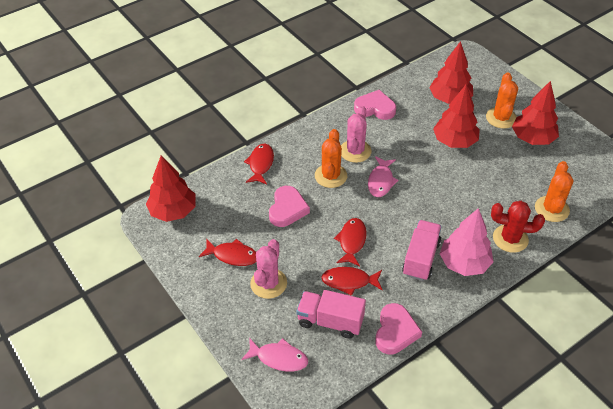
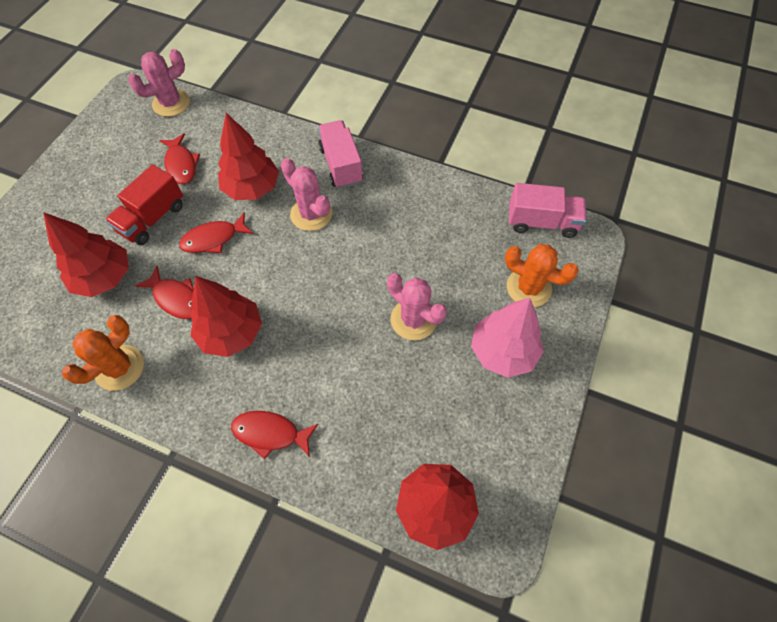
orange cactus: 3 -> 2
pink cactus: 2 -> 3
pink fish: 2 -> 0
pink heart: 3 -> 0
red cactus: 1 -> 0
red truck: 0 -> 1

